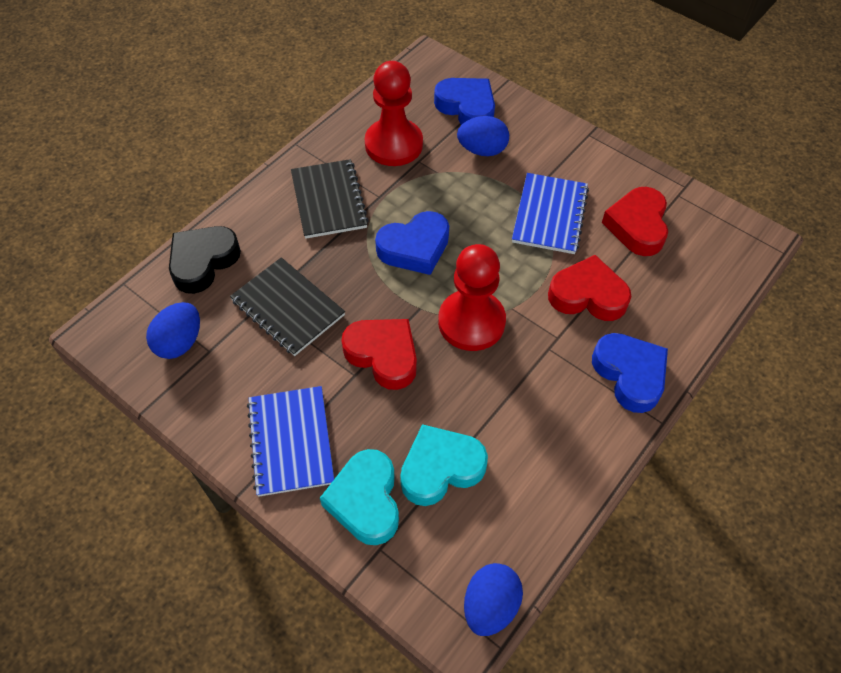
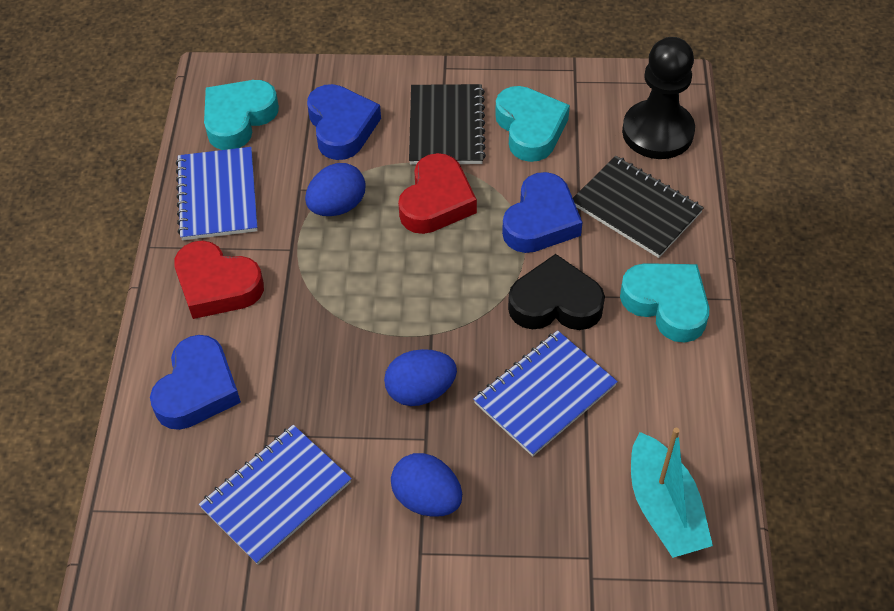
black pawn: 0 -> 1
blue notebook: 2 -> 3
red heart: 3 -> 2
red pawn: 2 -> 0
turquoise boat: 0 -> 1
turquoise heart: 2 -> 3

